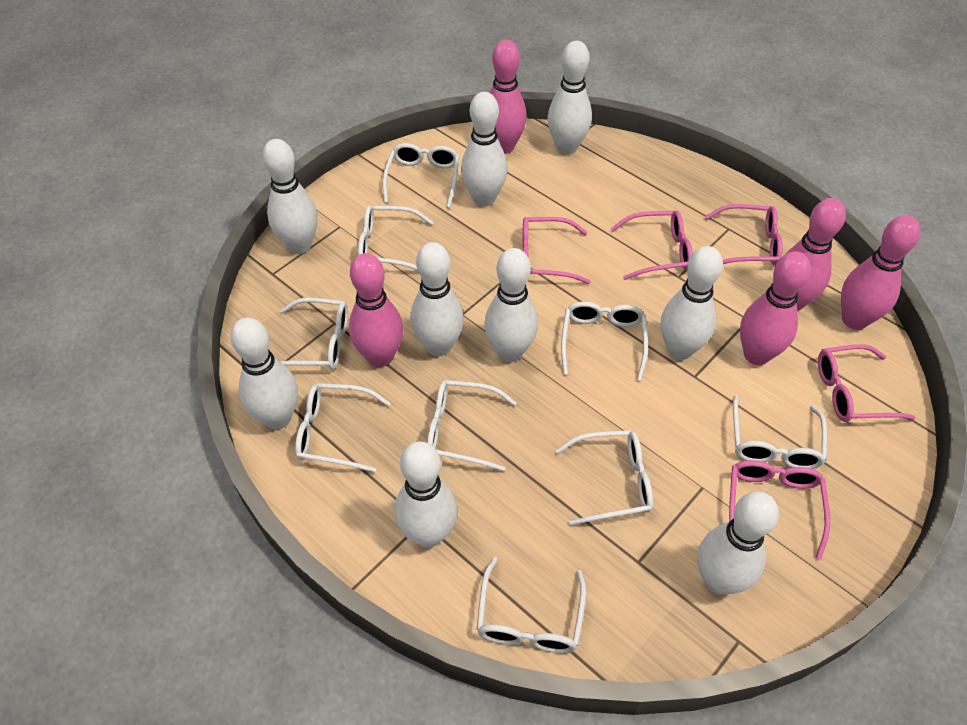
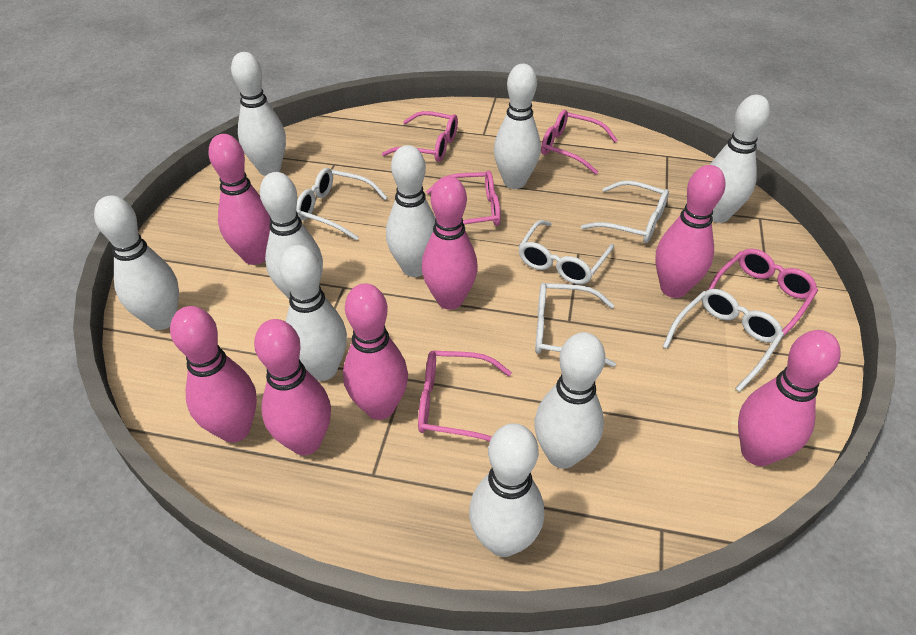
pink bowling pin: 5 -> 7
white glasses: 9 -> 5

